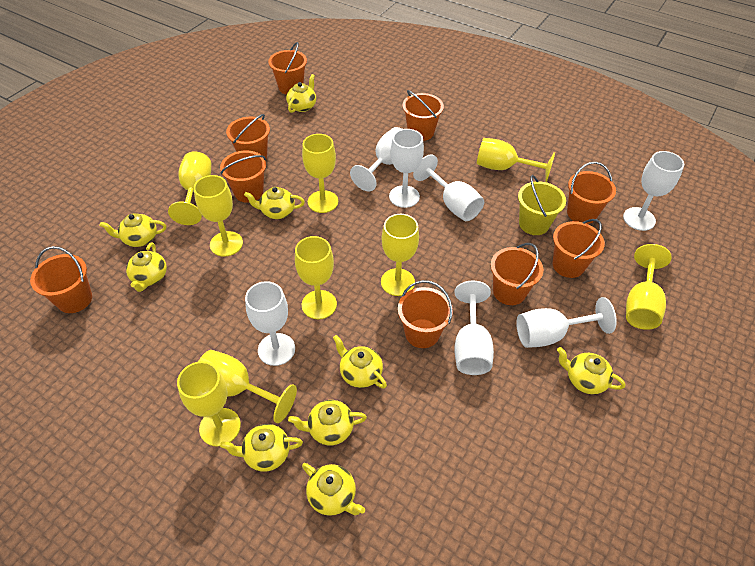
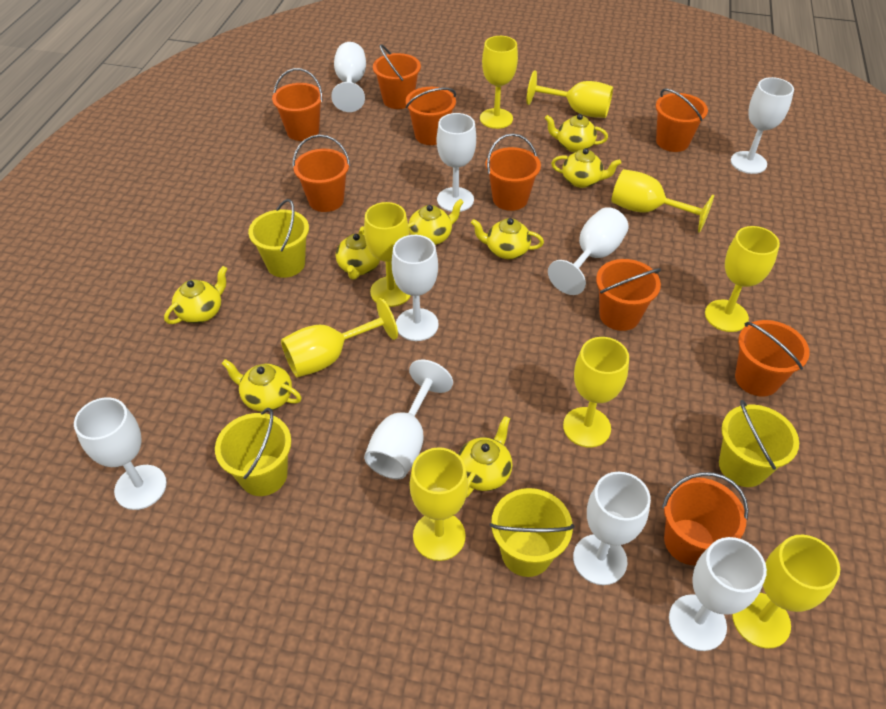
white goblet: 7 -> 9
yellow bucket: 1 -> 4
yellow teapot: 9 -> 8

